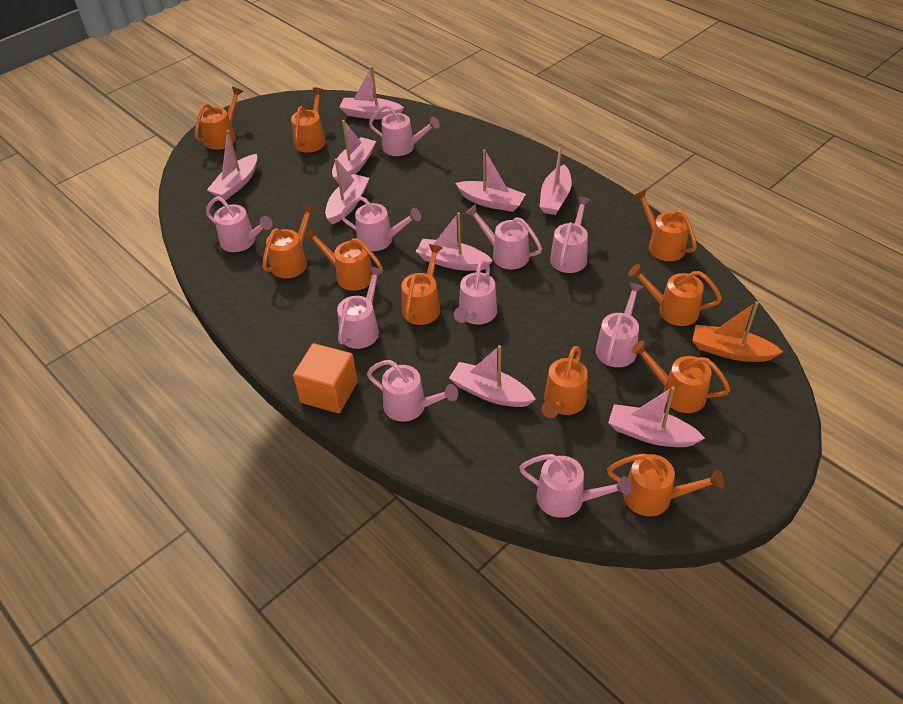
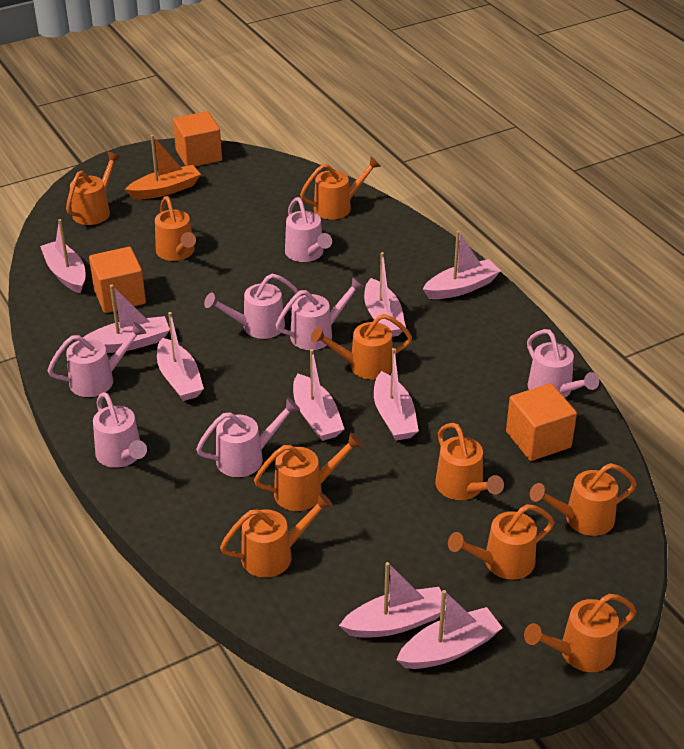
orange cube: 1 -> 3
pink watering can: 10 -> 7

